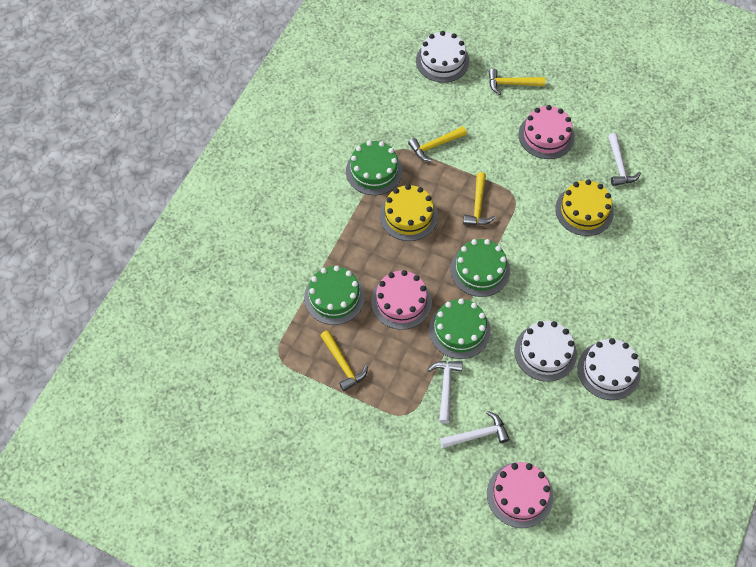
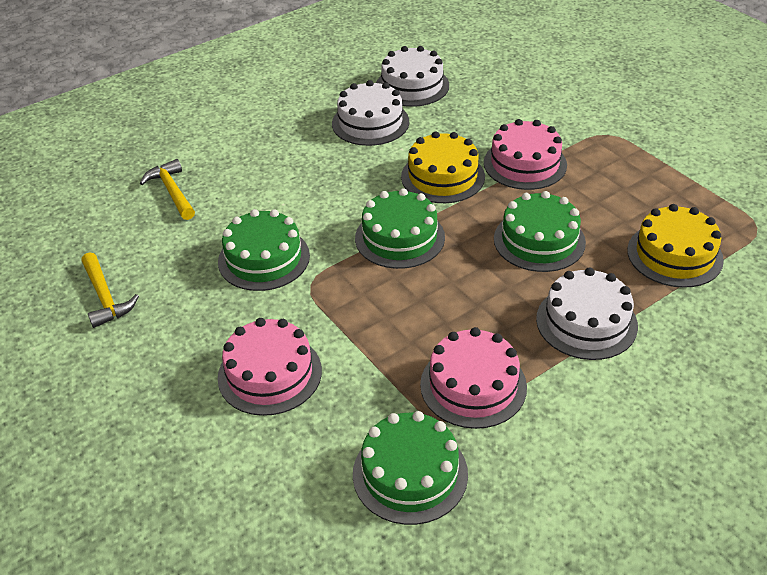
white hammer: 3 -> 0
yellow hammer: 4 -> 2

